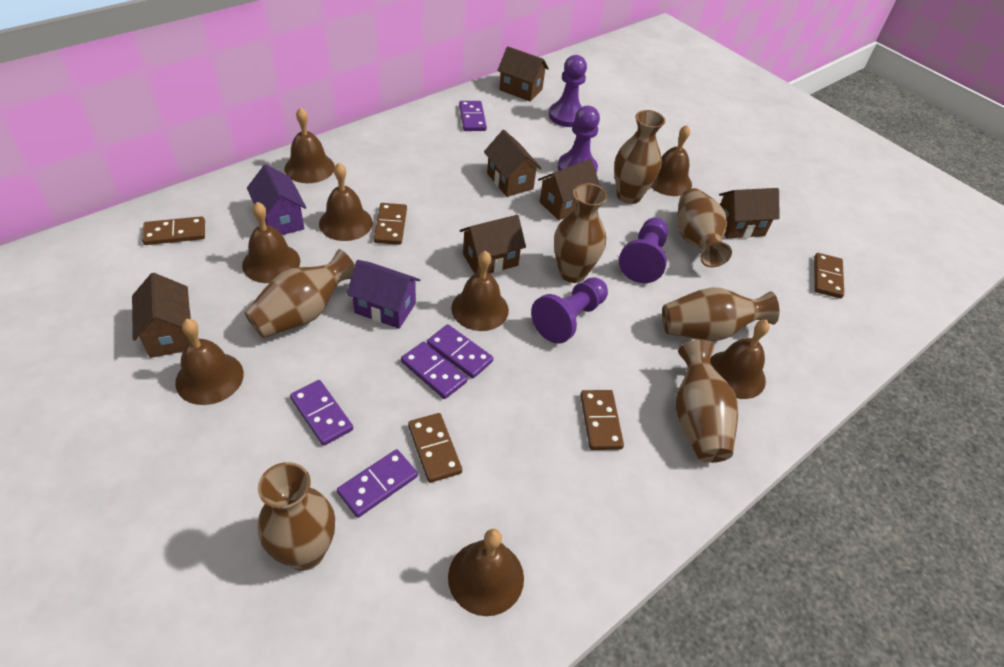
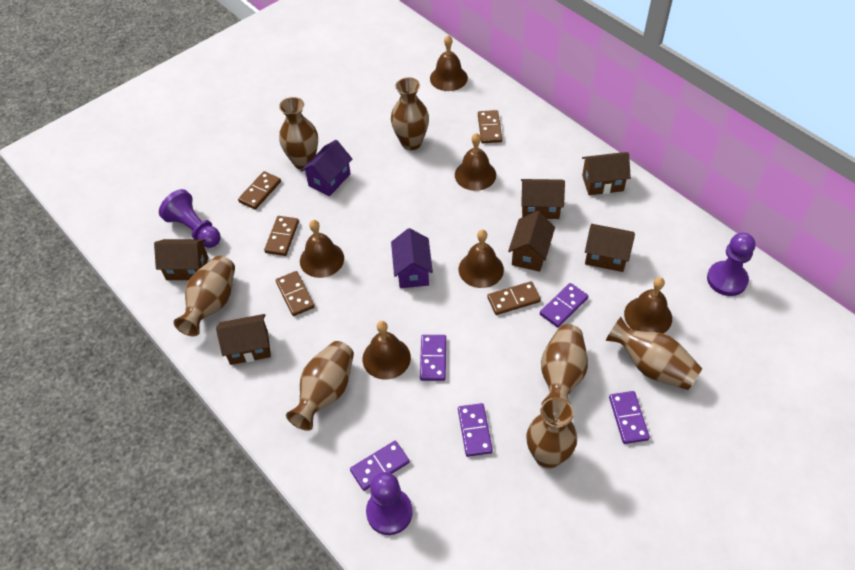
brown bell: 8 -> 6
purple pawn: 4 -> 3

